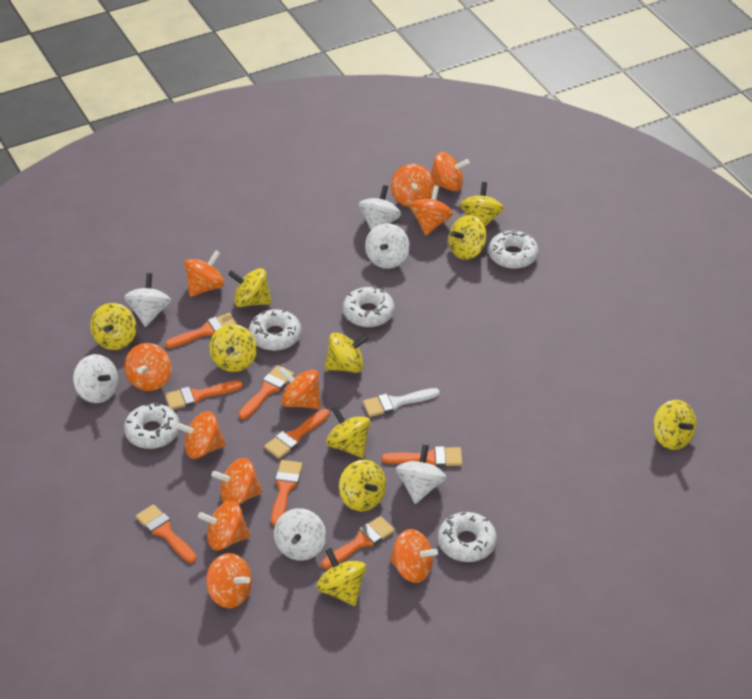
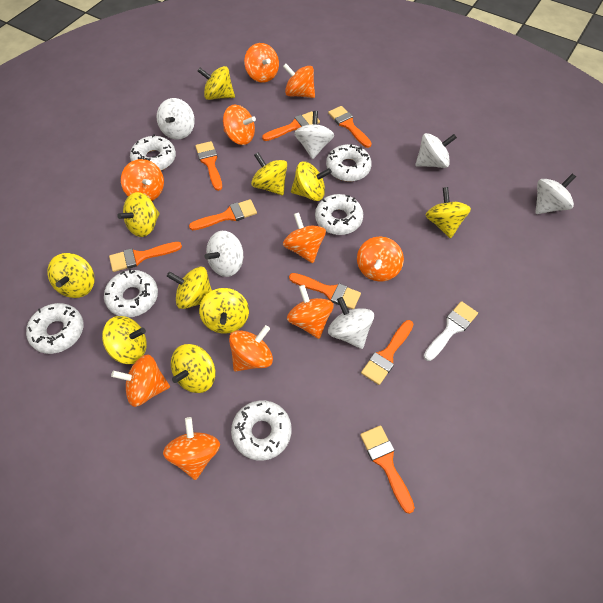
orange spinning top: 11 -> 10
white donut: 5 -> 6

